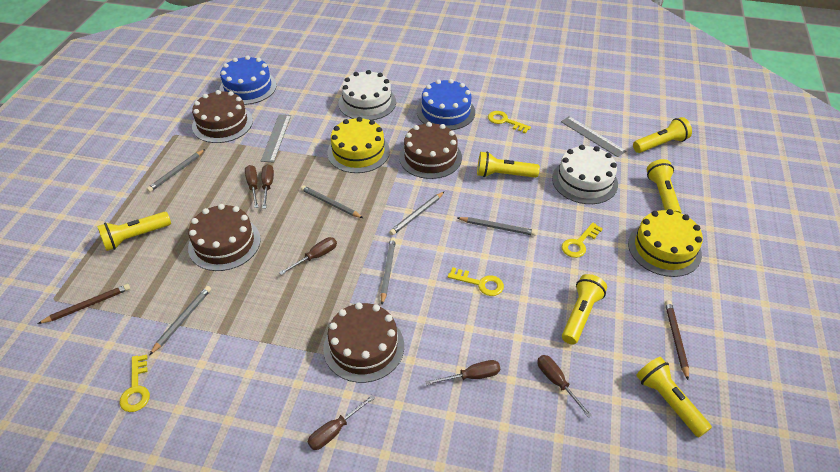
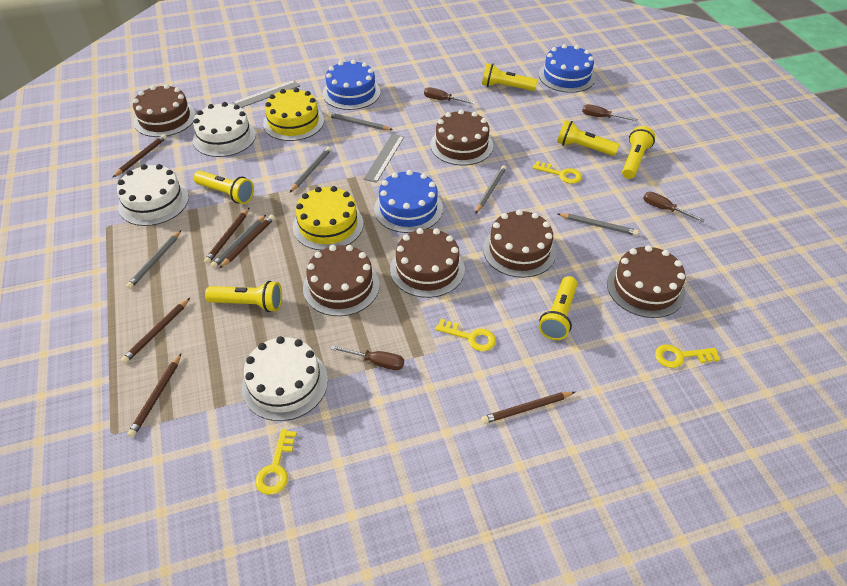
blue cake: 2 -> 3
brown cake: 4 -> 6
brown pencil: 2 -> 6
brown screwdriver: 6 -> 4
white cake: 2 -> 3

